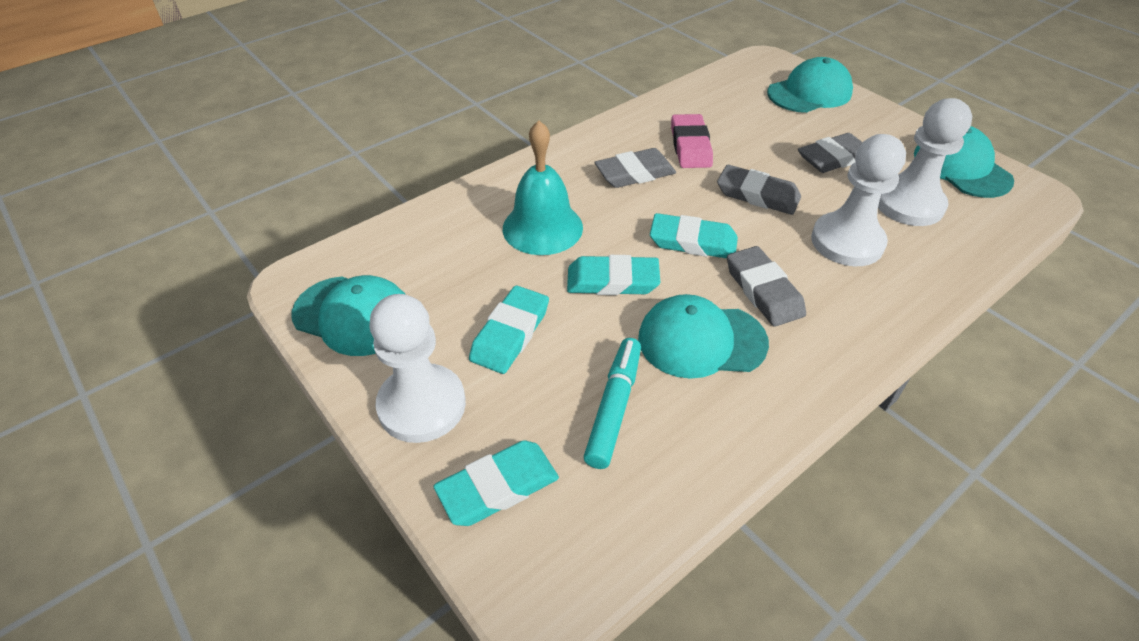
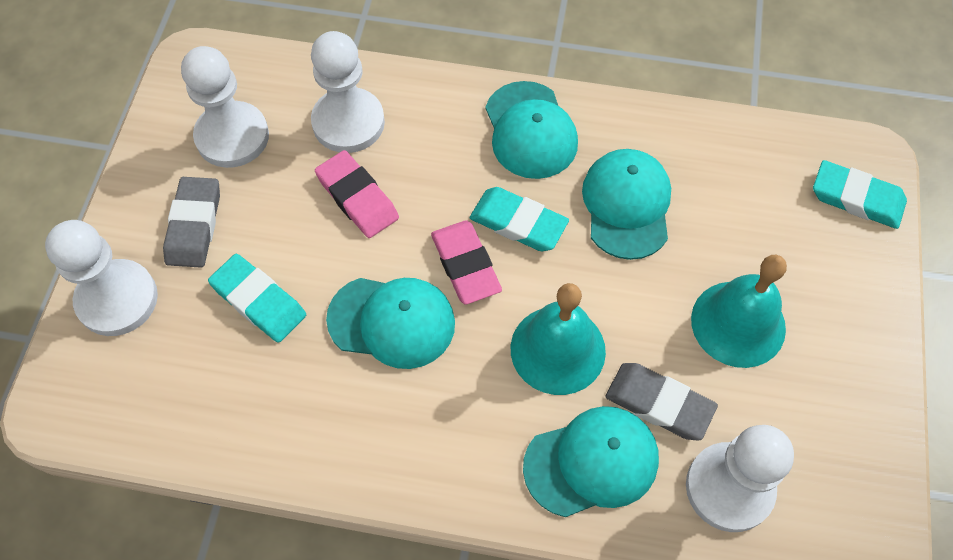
grey eraser: 4 -> 2
pink eraser: 1 -> 2
turquoise bell: 1 -> 2
turquoise eraser: 4 -> 3
turquoise marker: 1 -> 0
white pawn: 3 -> 4

